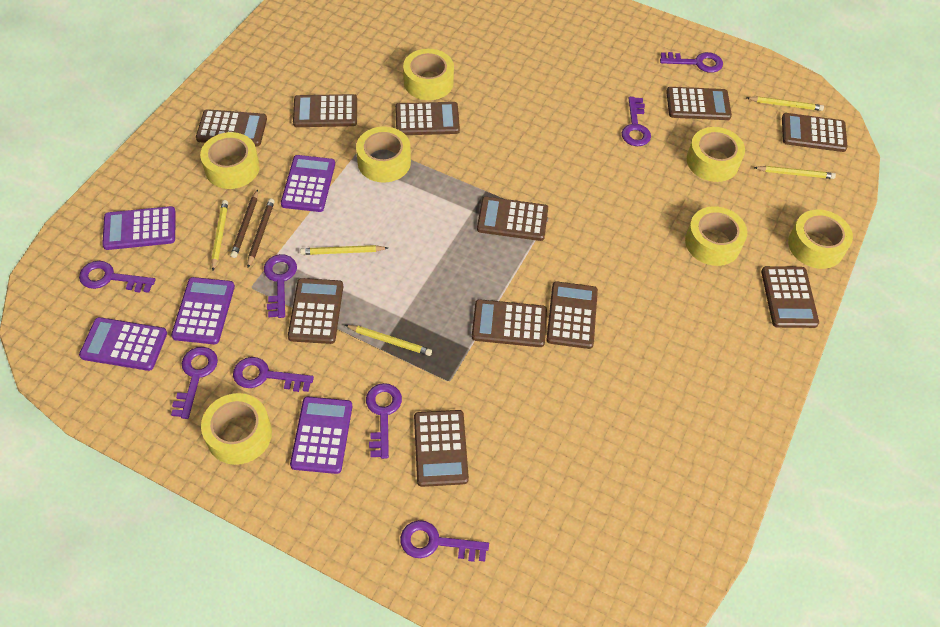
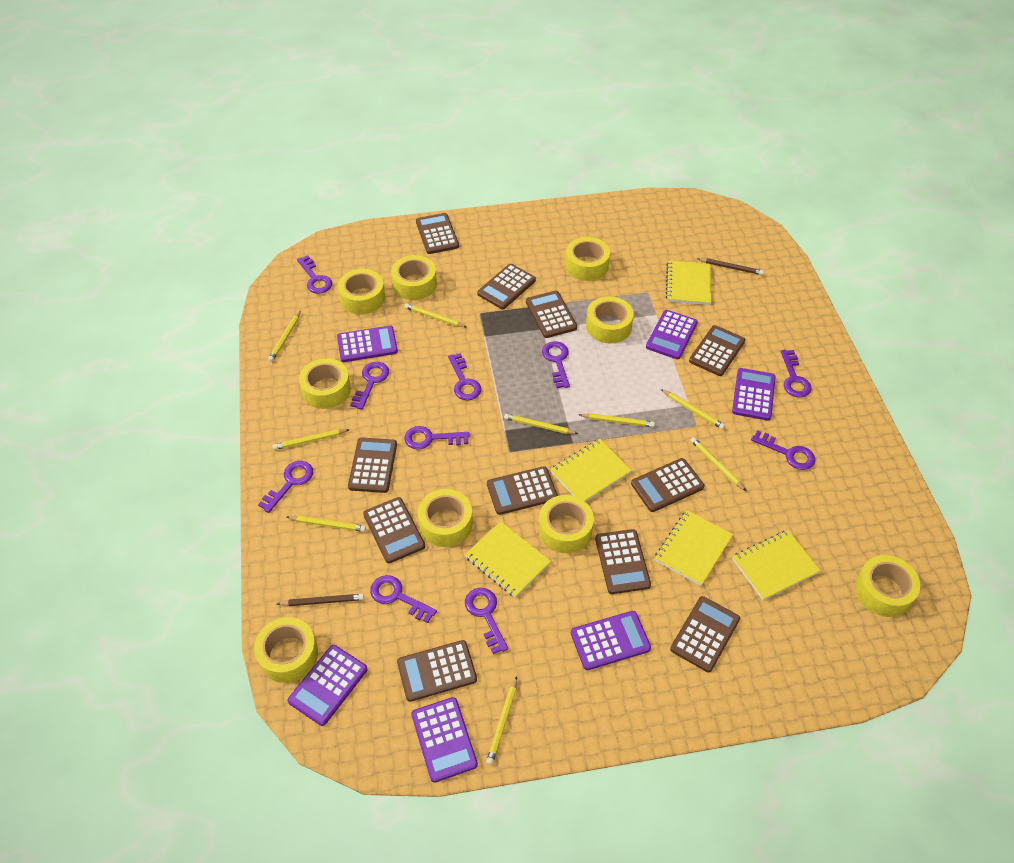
purple calculator: 5 -> 6
purple key: 8 -> 10
yellow notebook: 0 -> 5
yellow pencil: 5 -> 9
yellow tape: 7 -> 9

